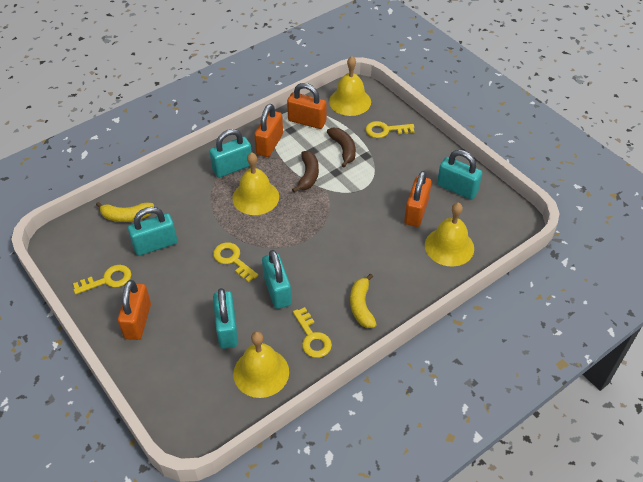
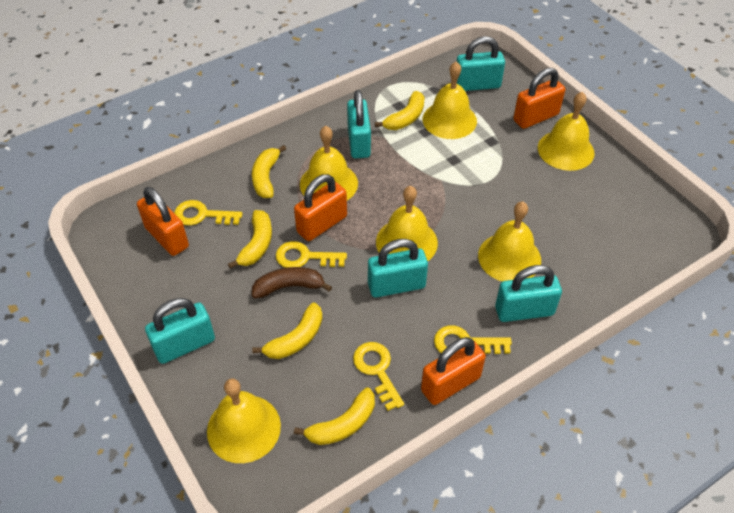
brown banana: 2 -> 1
yellow banana: 2 -> 5
yellow bell: 4 -> 6

